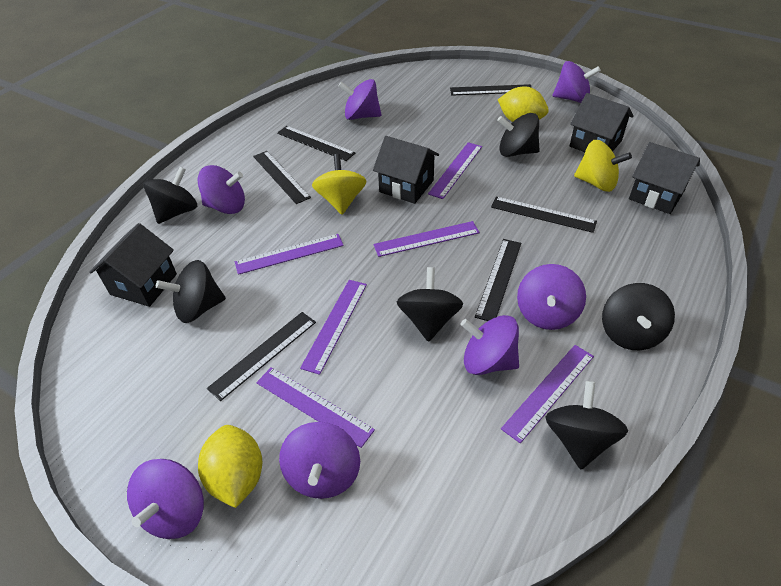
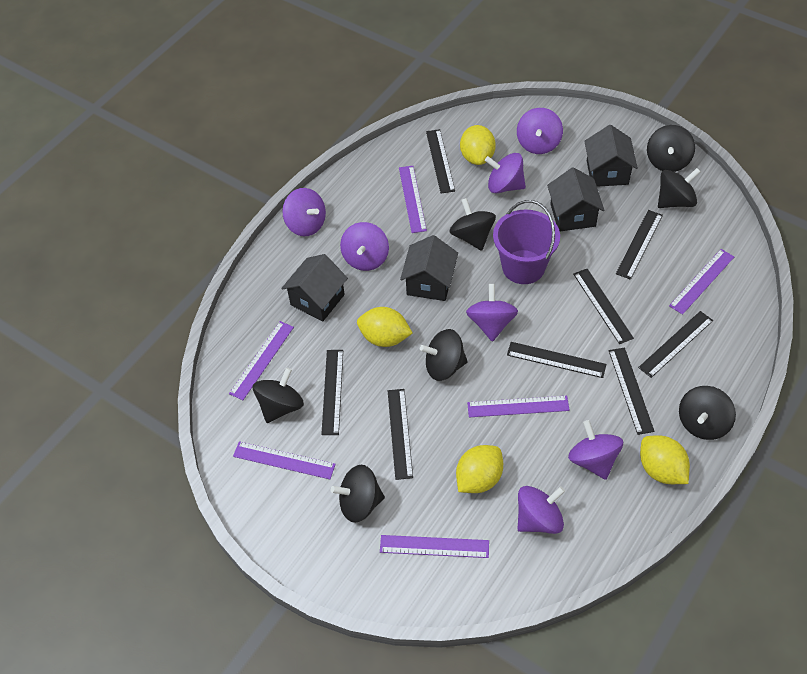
black ruler: 6 -> 8
black spinning top: 6 -> 7
purple bucket: 0 -> 1
yellow lemon: 2 -> 4
yellow spinning top: 2 -> 0

